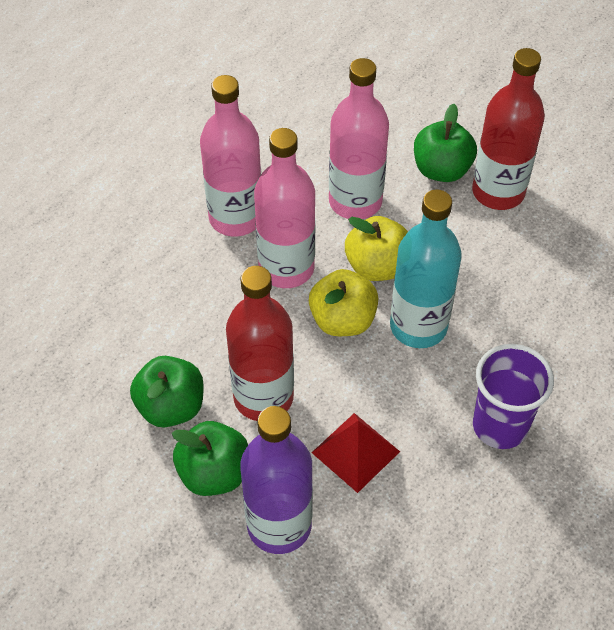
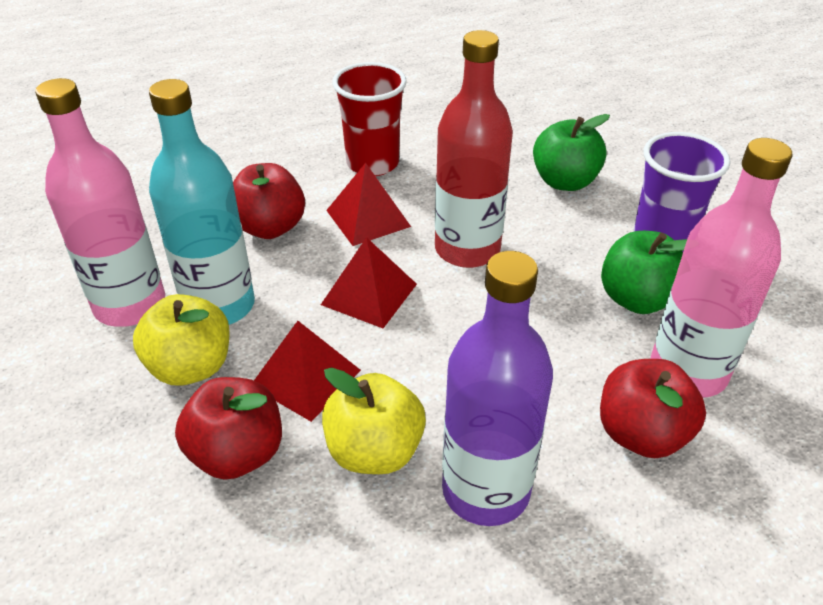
green apple: 3 -> 2
pink bottle: 3 -> 2
red apple: 0 -> 3
red bottle: 2 -> 1
red cup: 0 -> 1
red pyramid: 1 -> 3

